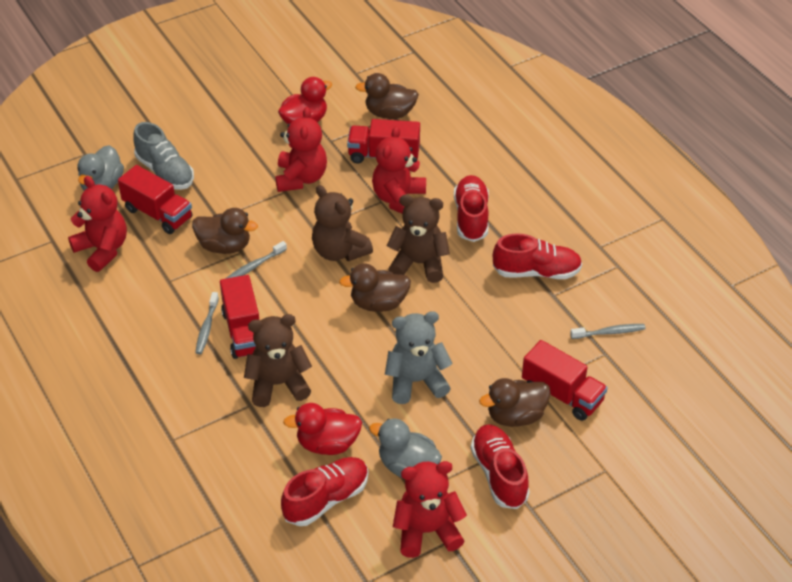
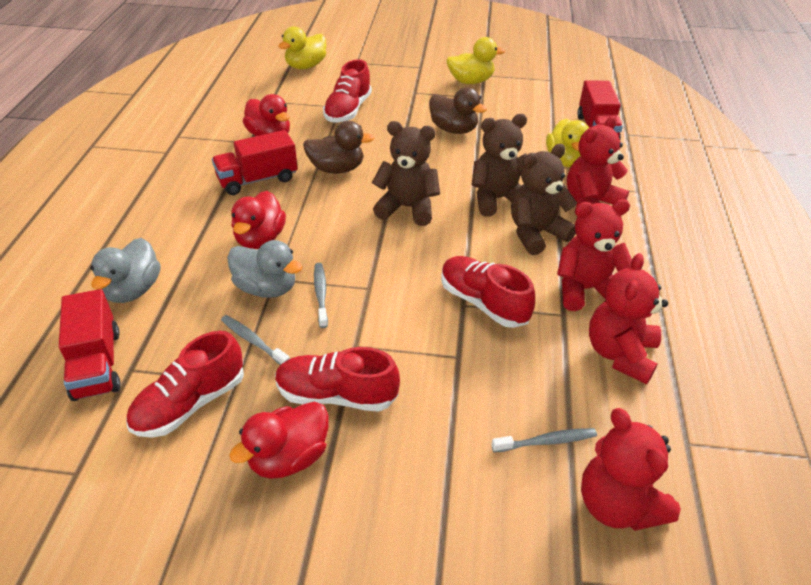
brown duck: 4 -> 2
grey shoe: 1 -> 0
grey teddy bear: 1 -> 0
red duck: 2 -> 3
red truck: 4 -> 3
yellow duck: 0 -> 3

